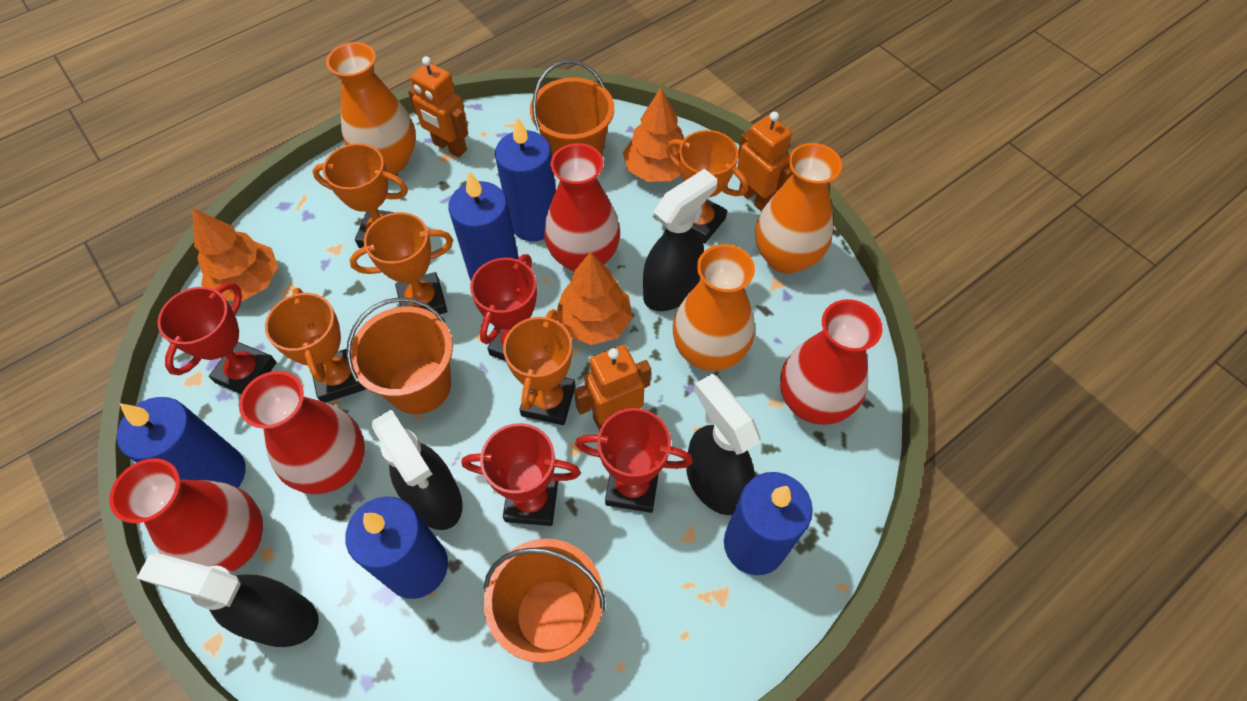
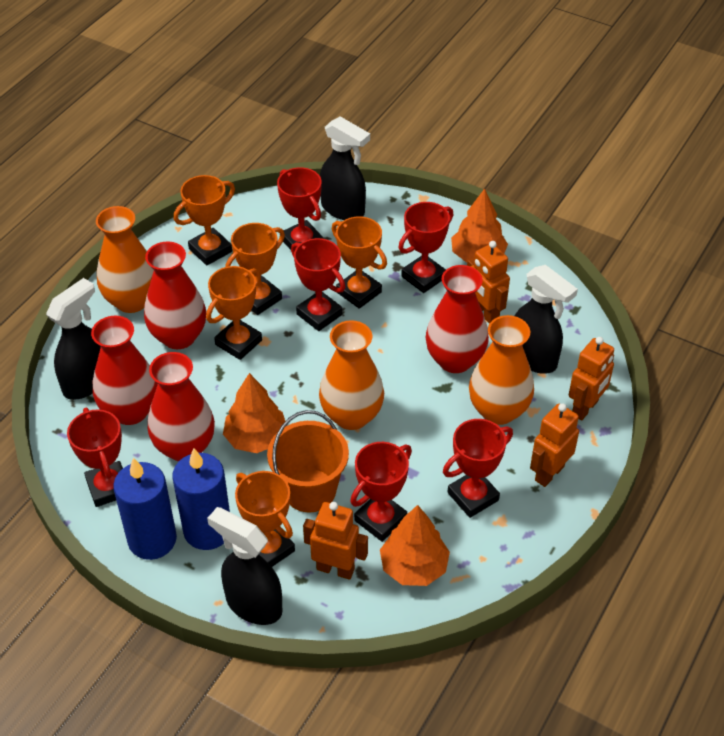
blue candle: 5 -> 2
orange bucket: 3 -> 1
orange robot: 3 -> 4
red trophy: 4 -> 6

